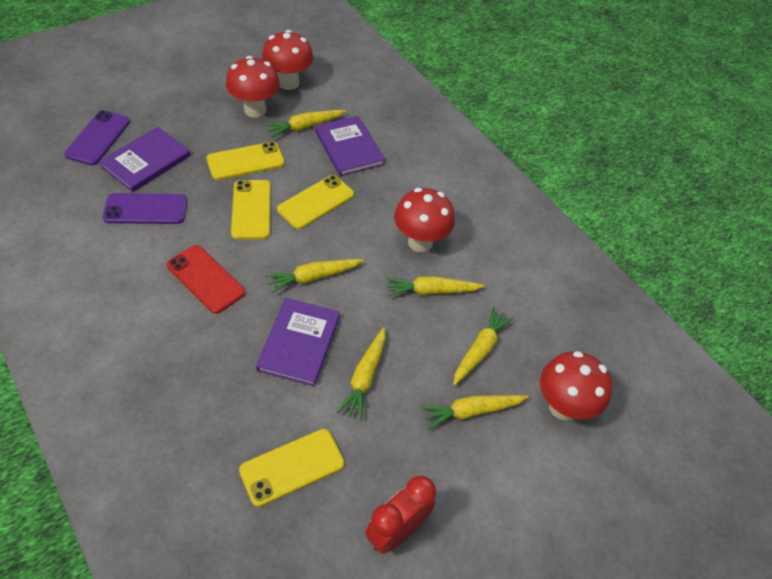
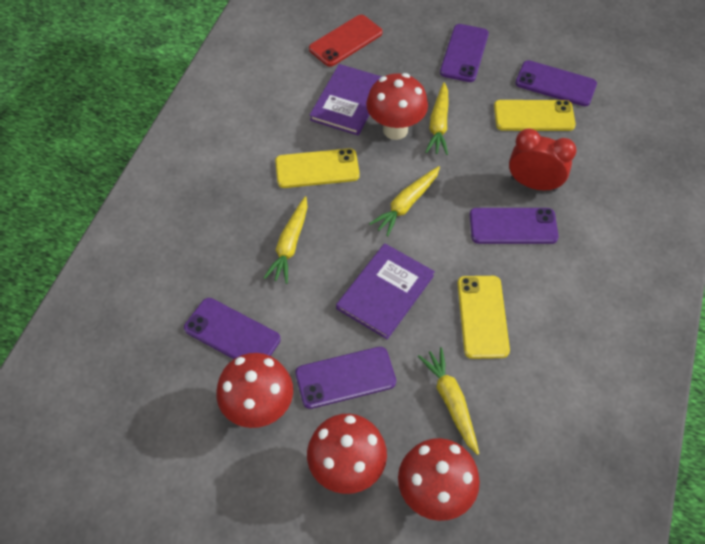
purple book: 3 -> 2
purple phone: 2 -> 5
yellow carrot: 6 -> 4
yellow phone: 4 -> 3

